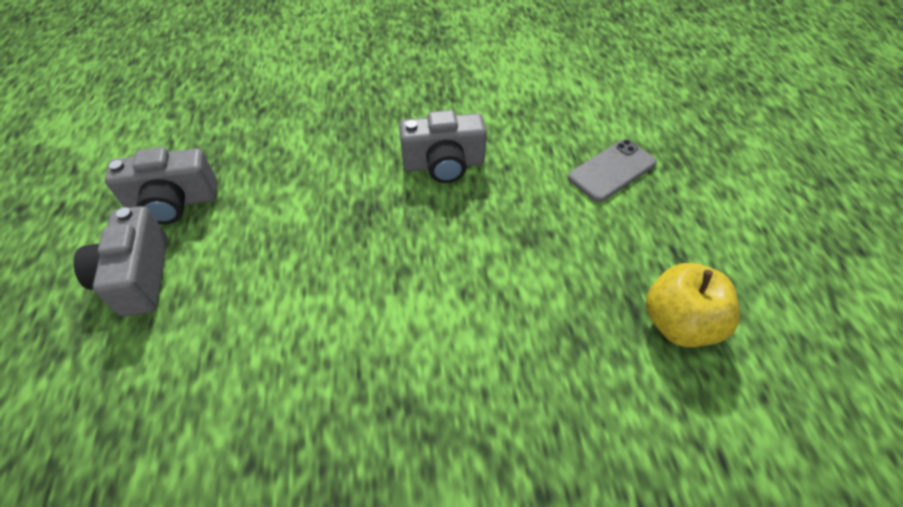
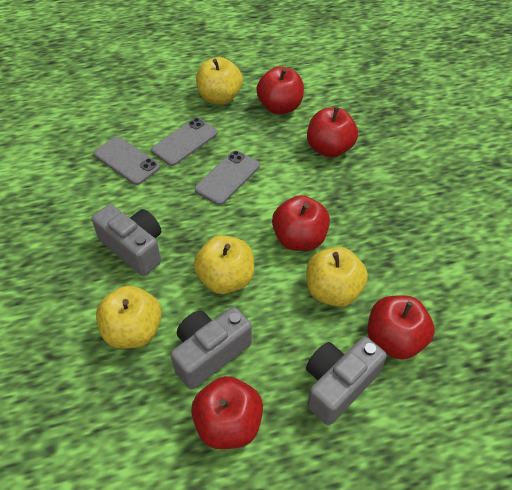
grey phone: 1 -> 3
red apple: 0 -> 5
yellow apple: 1 -> 4

